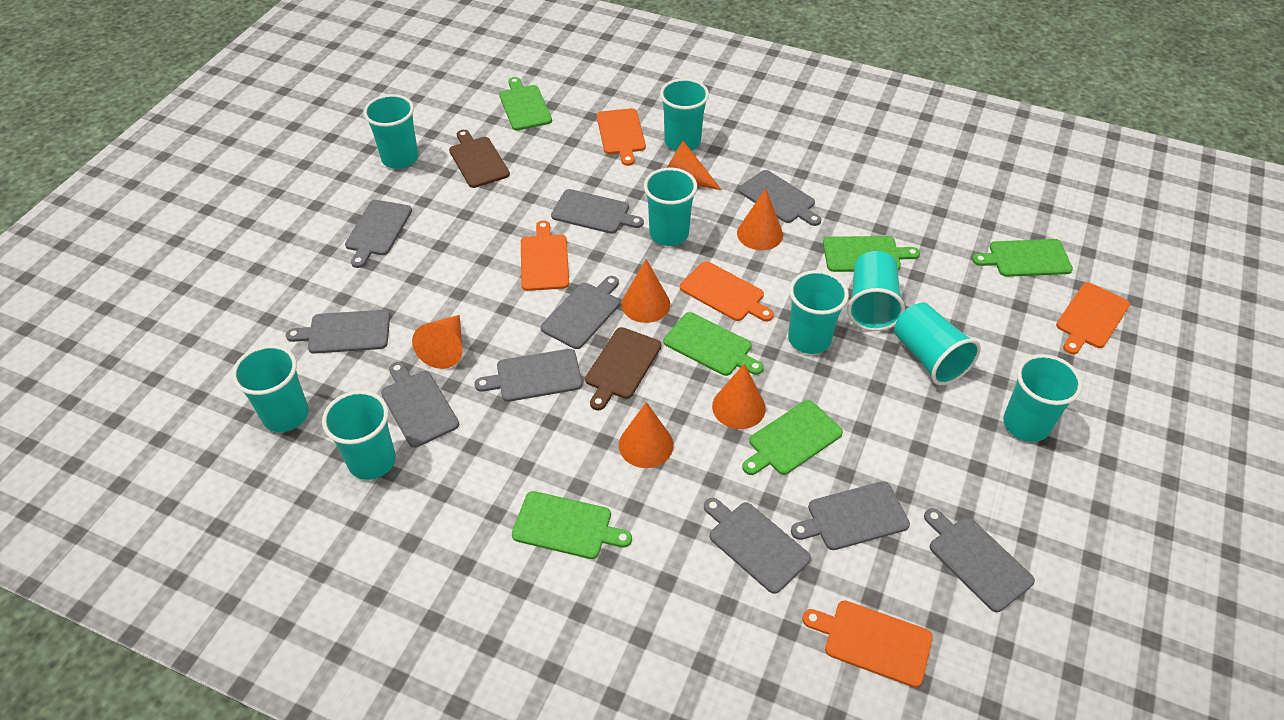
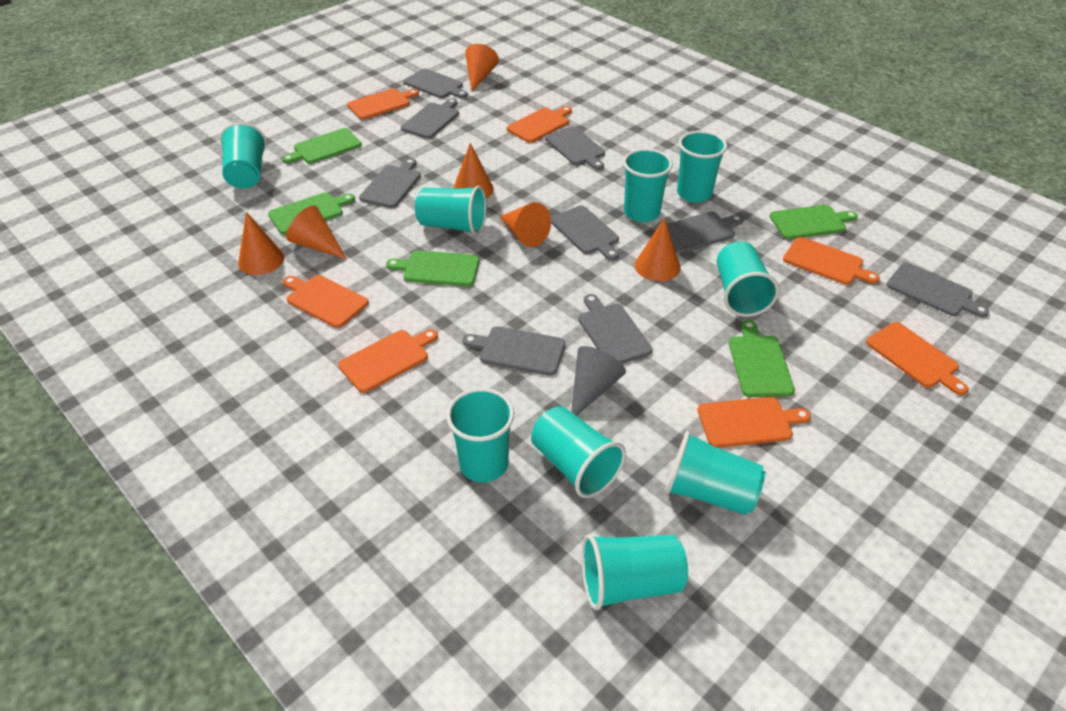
brown cutting board: 2 -> 0
green cutting board: 6 -> 5
grey cone: 0 -> 1
grey cutting board: 10 -> 9
orange cutting board: 5 -> 7

